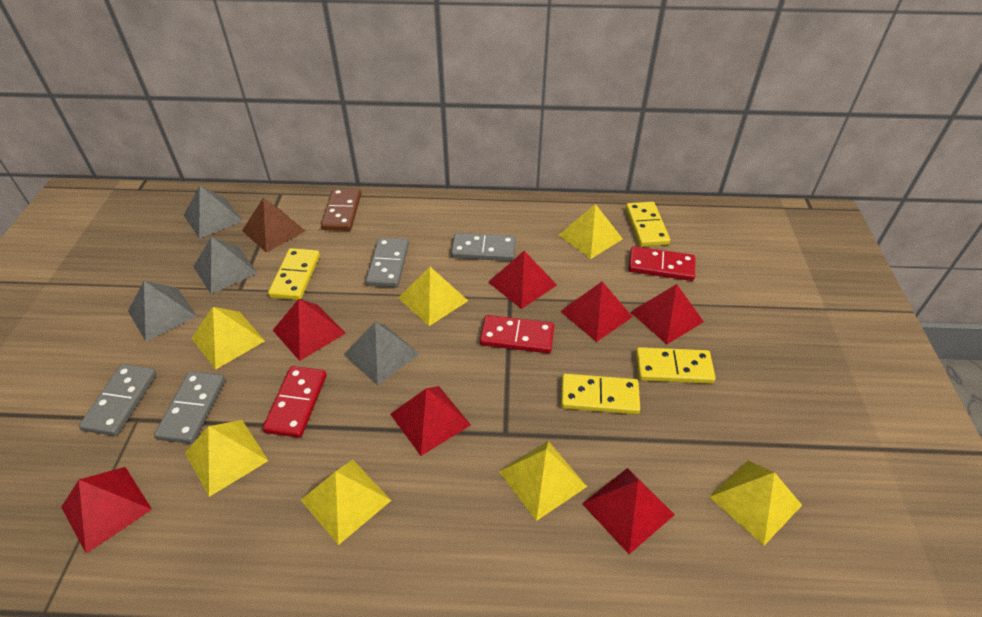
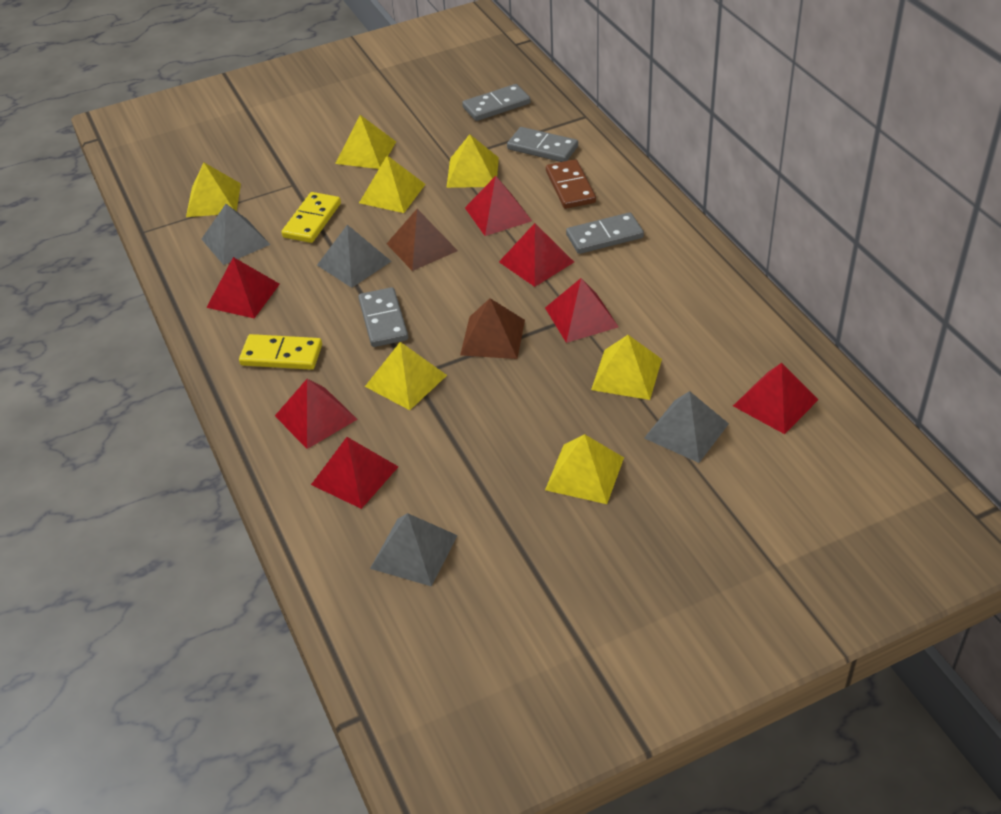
brown pyramid: 1 -> 2
red domino: 3 -> 0
yellow domino: 4 -> 2

